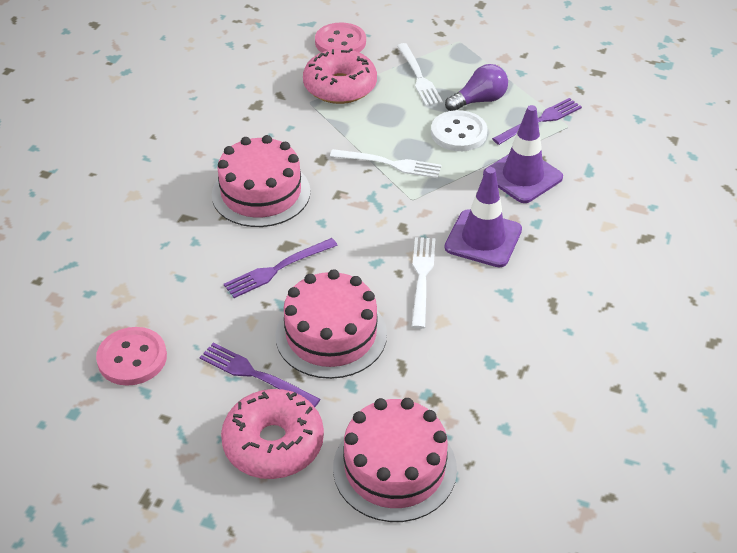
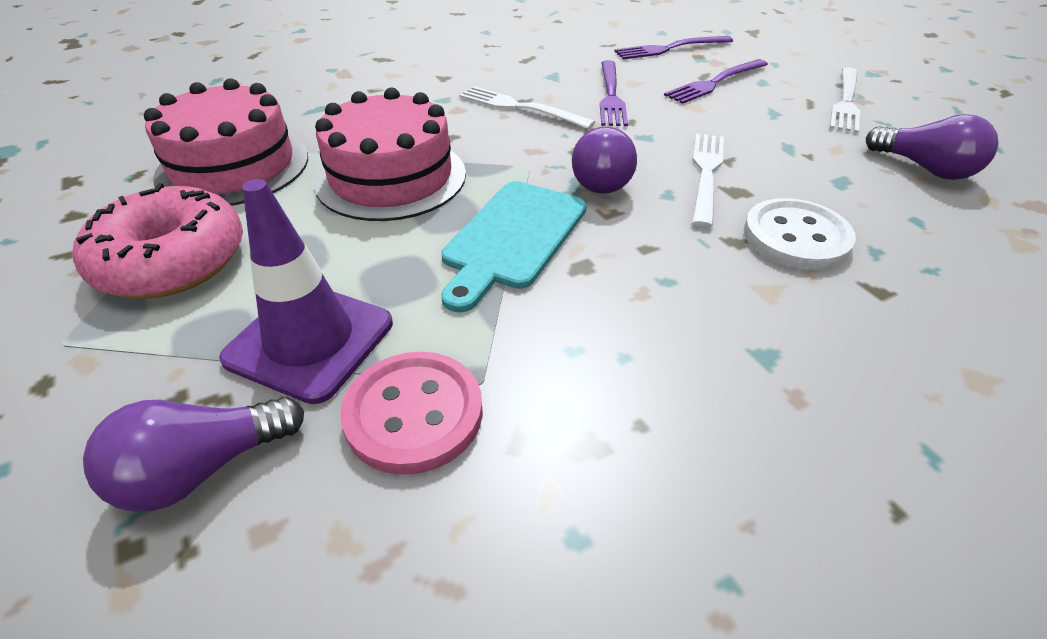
pink button: 2 -> 1
pink cake: 3 -> 2
pink donut: 2 -> 1
purple light bulb: 1 -> 3
purple traffic cone: 2 -> 1
turquoise cutting board: 0 -> 1

